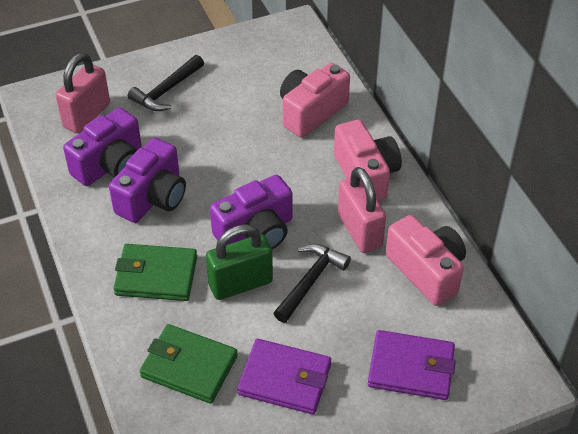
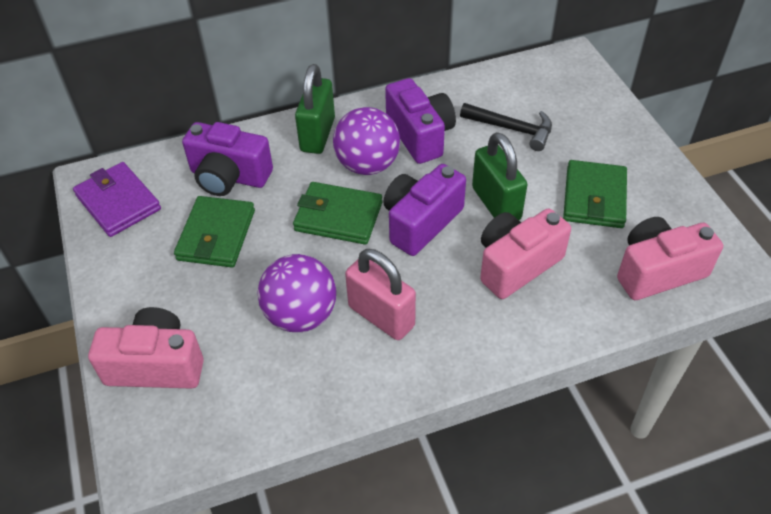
black hammer: 2 -> 1
green padlock: 1 -> 2
green wallet: 2 -> 3
pink padlock: 2 -> 1
purple ball: 0 -> 2
purple wallet: 2 -> 1

